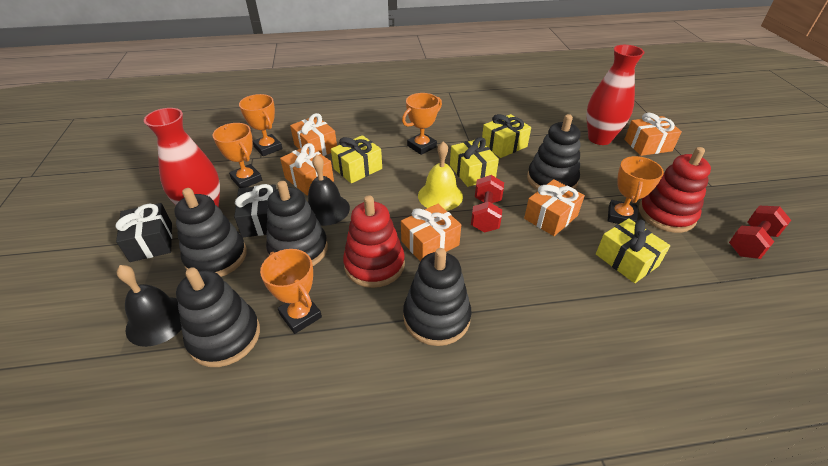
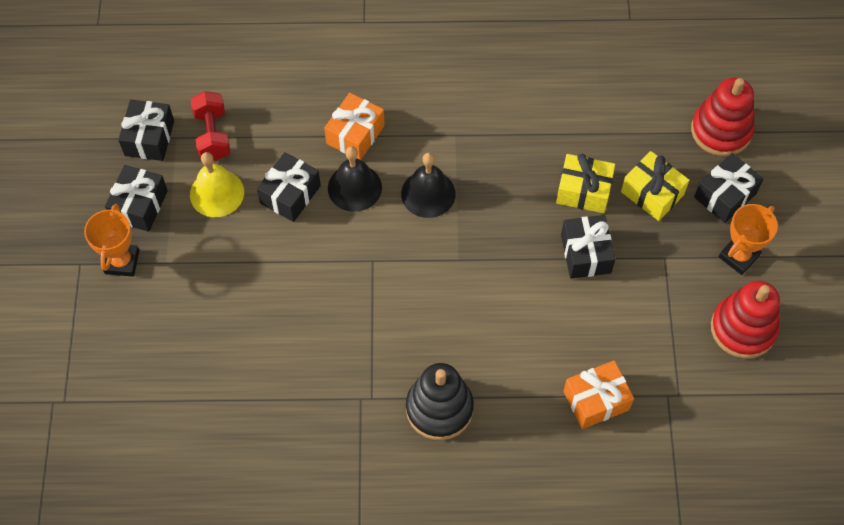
black gift: 2 -> 5
black stacking toy: 5 -> 1
orange gift: 5 -> 2
orange trophy: 5 -> 2
red dumbbell: 2 -> 1
red vase: 2 -> 0
yellow gift: 4 -> 2

